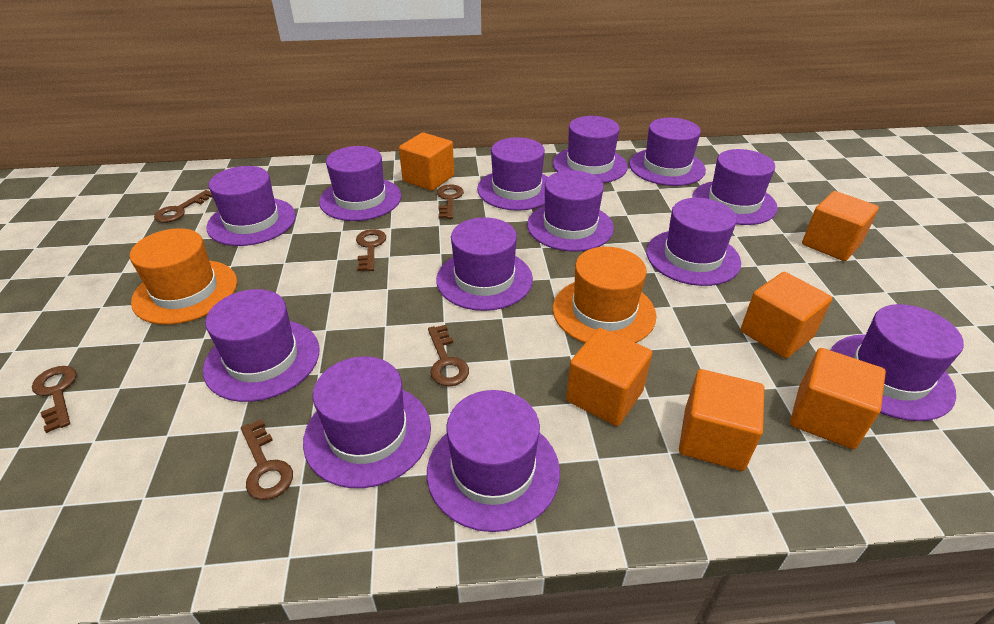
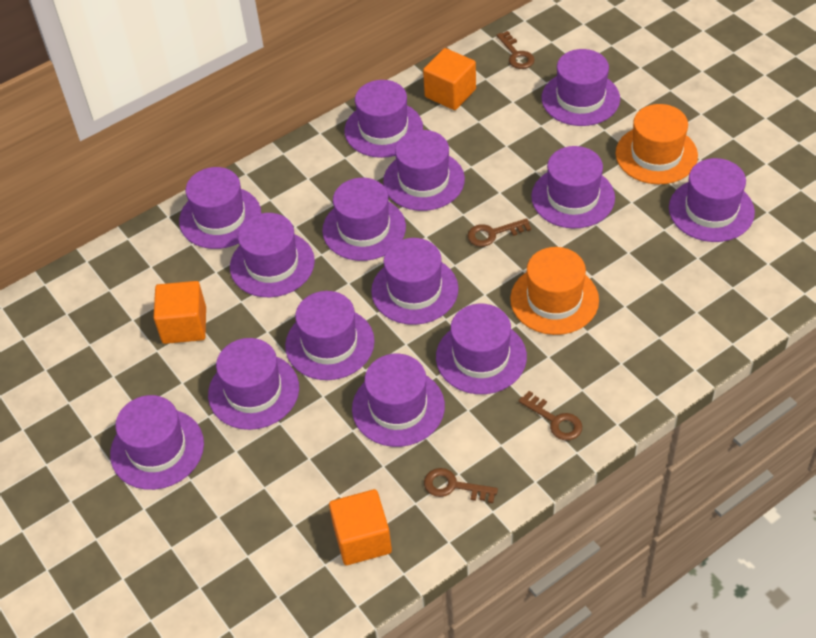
brown key: 6 -> 4
orange cube: 6 -> 3
purple hat: 13 -> 14

